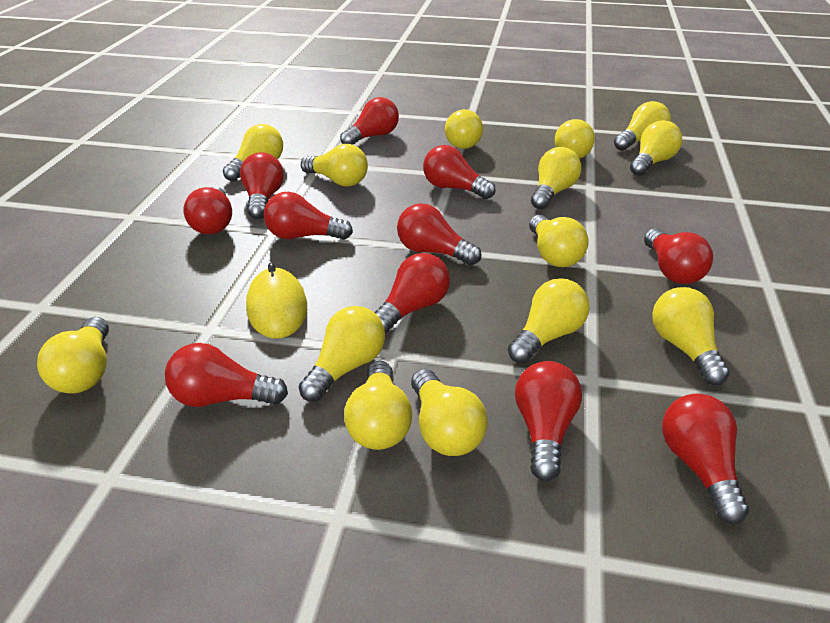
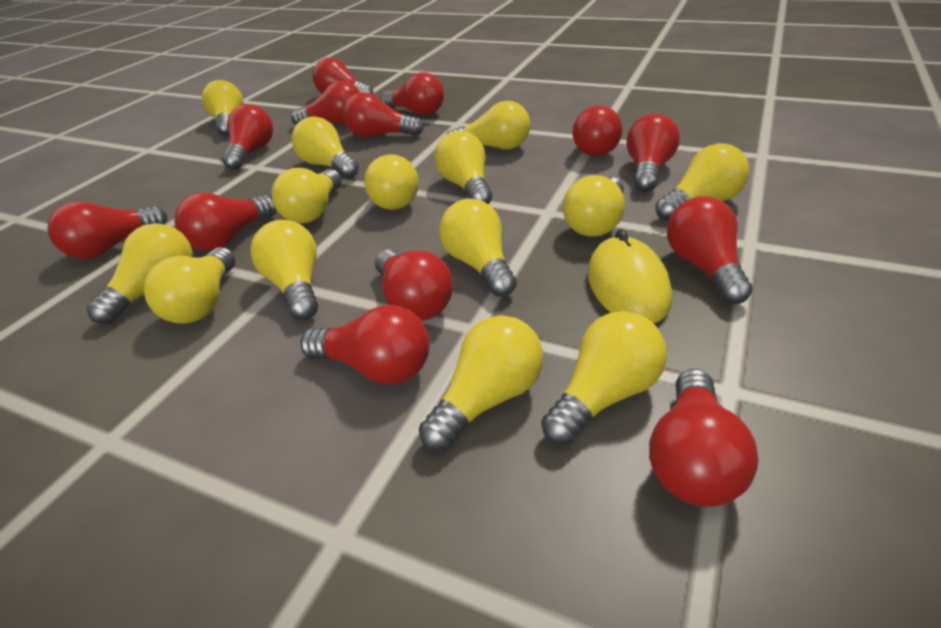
red light bulb: 11 -> 13

